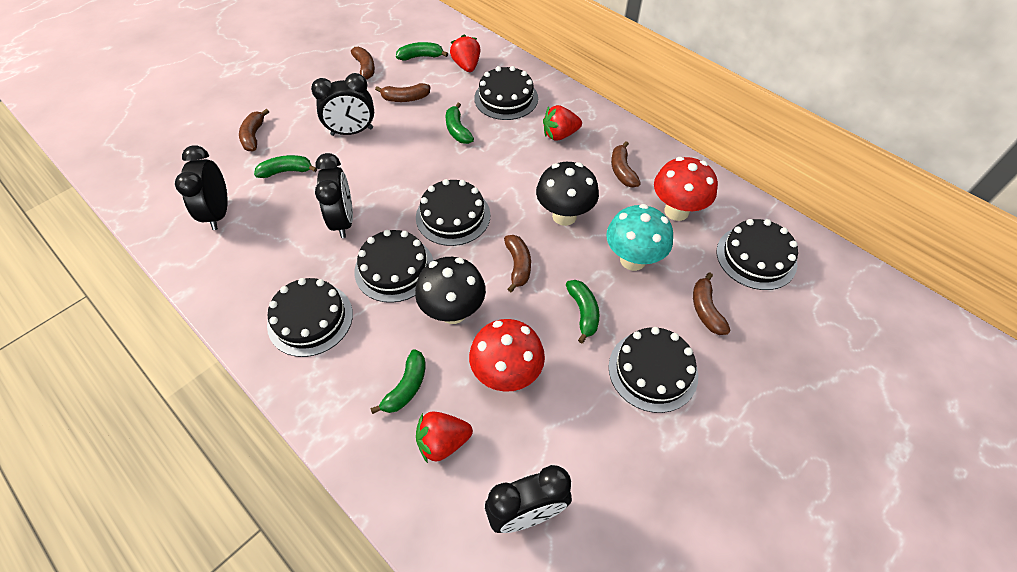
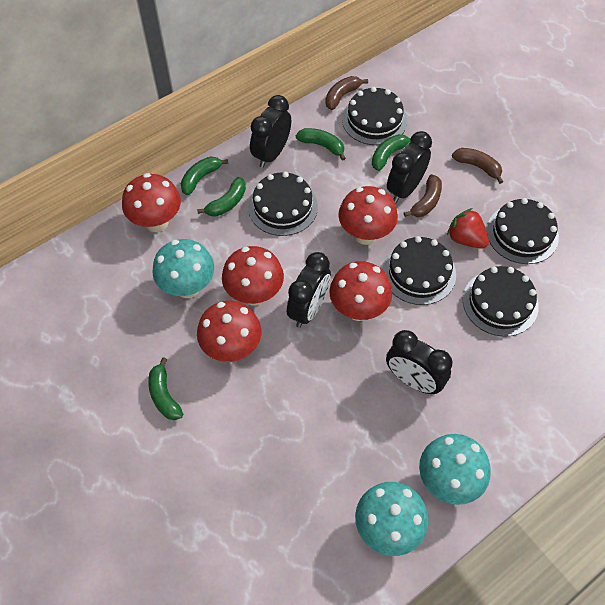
black cake: 6 -> 5
black mushroom: 2 -> 0
brown banana: 6 -> 3
red mushroom: 2 -> 5
red strawberry: 3 -> 1
turquoise mushroom: 1 -> 3

